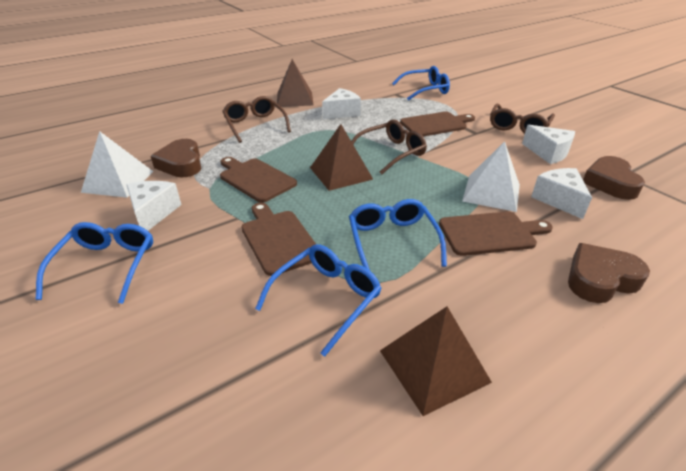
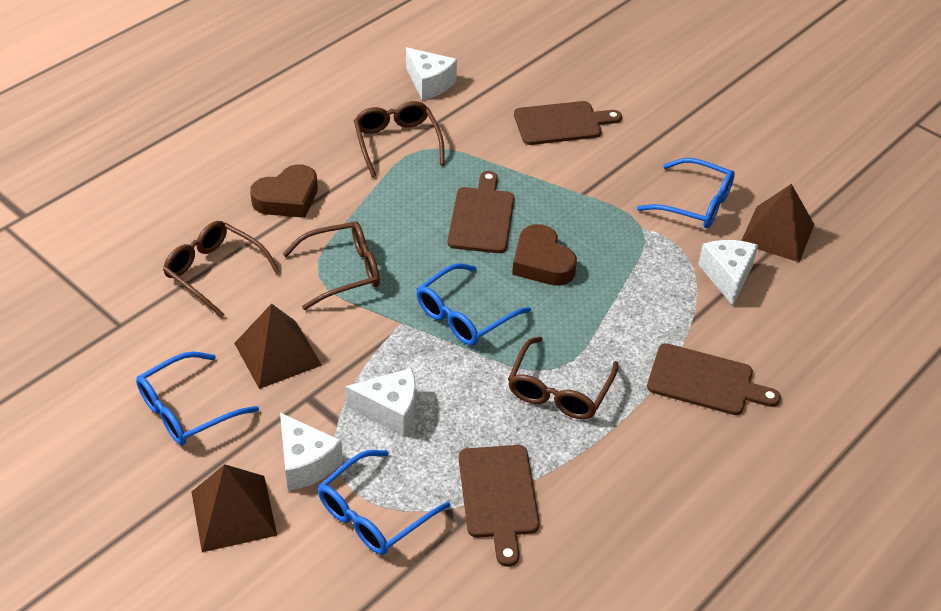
brown glasses: 3 -> 4
brown heart: 3 -> 2
white pyramid: 2 -> 0

